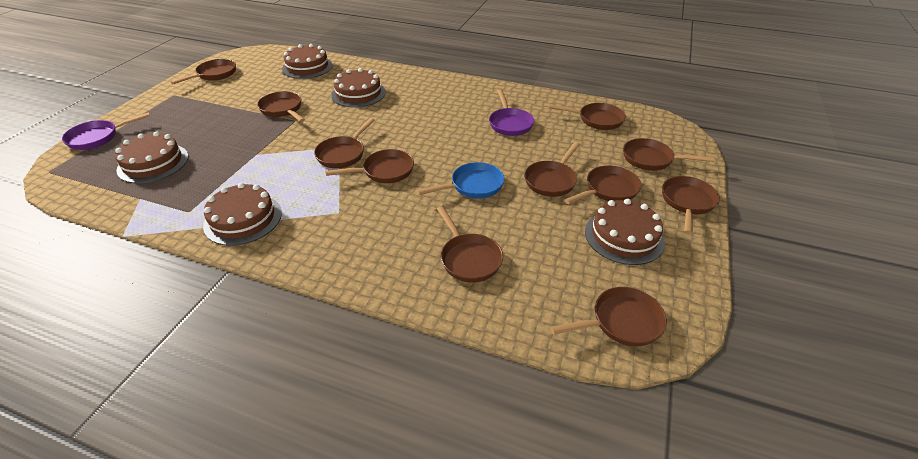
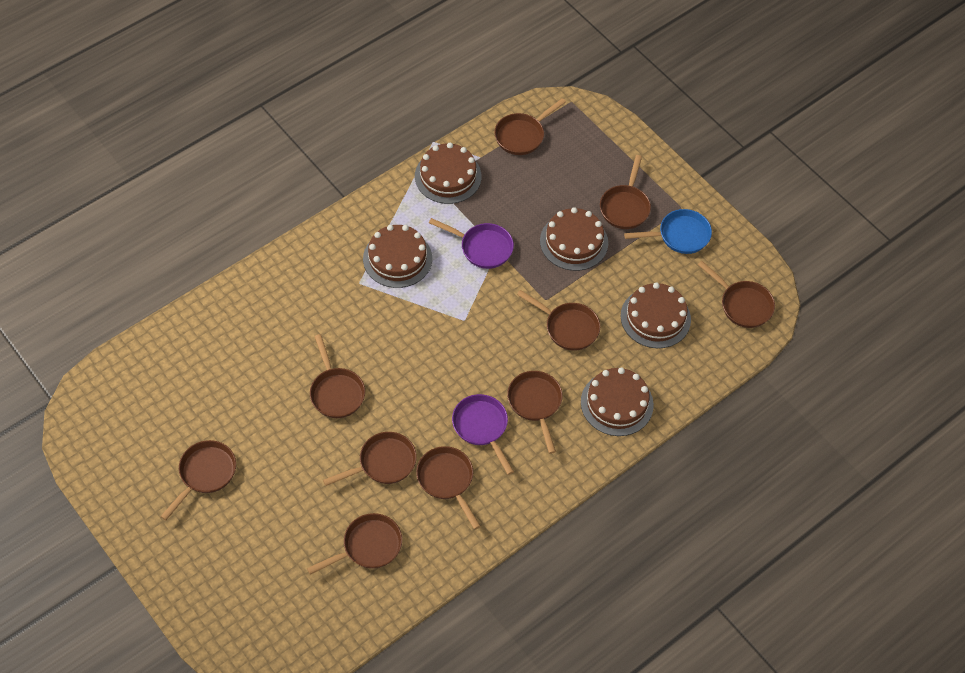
brown pan: 11 -> 10

